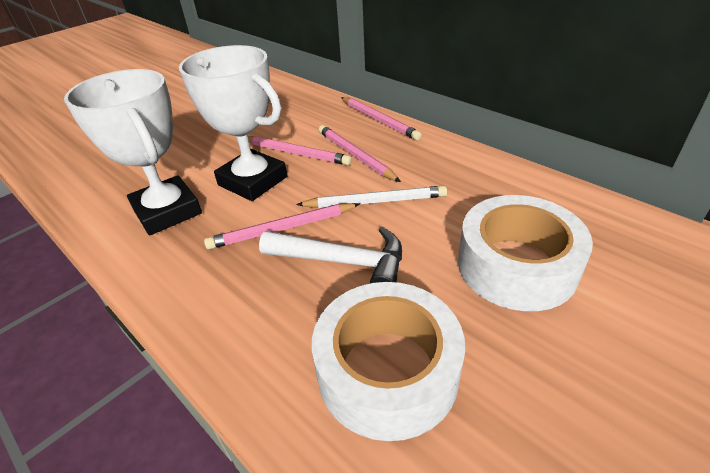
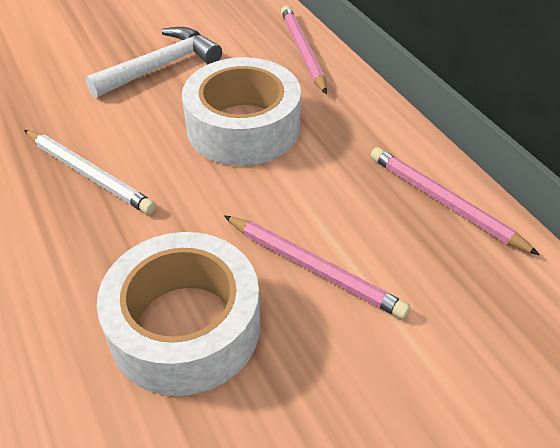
pink pencil: 4 -> 3
white trophy: 2 -> 0

